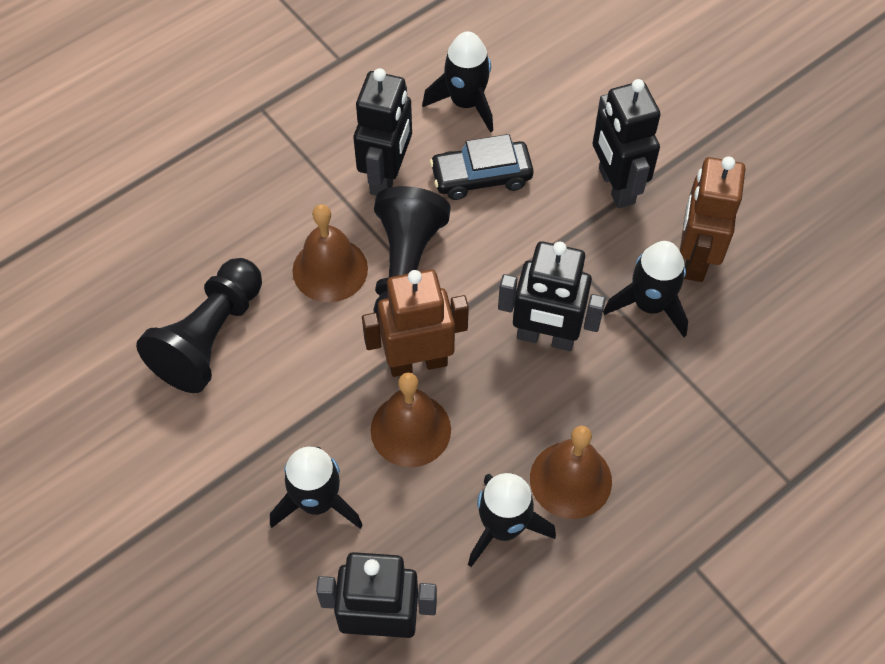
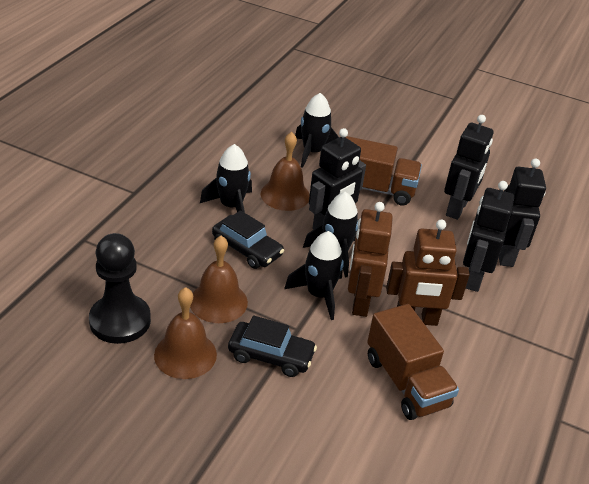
black car: 1 -> 2
black pawn: 2 -> 1
brown truck: 0 -> 2

